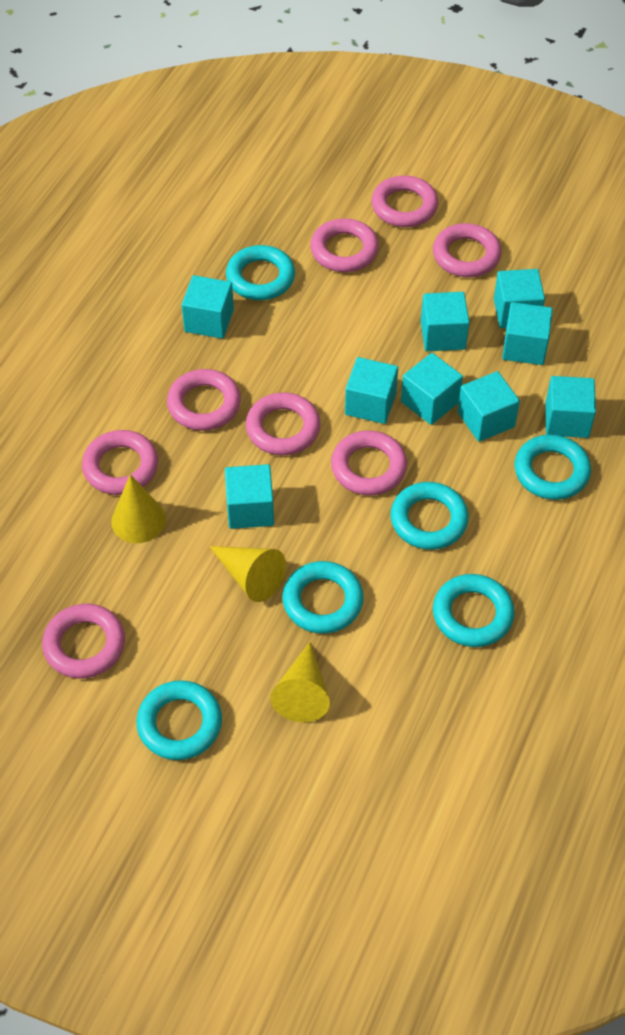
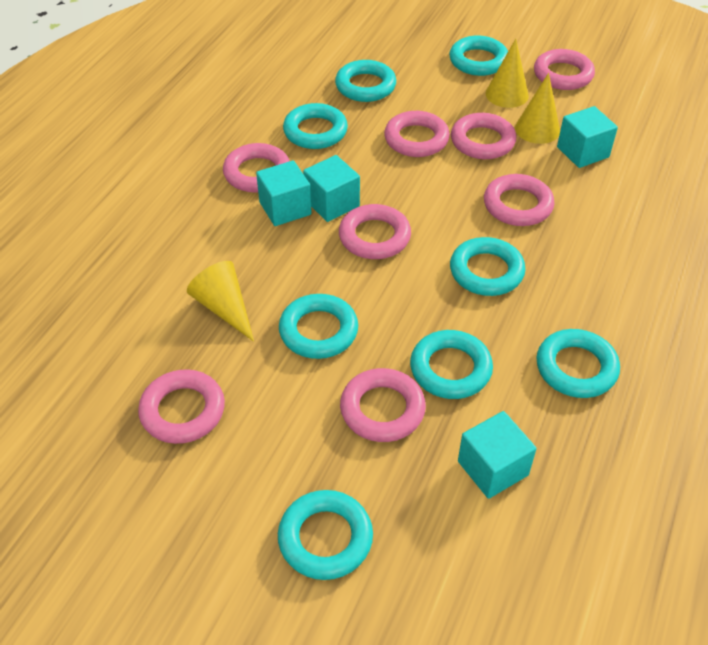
turquoise cube: 9 -> 4
turquoise ring: 6 -> 8

